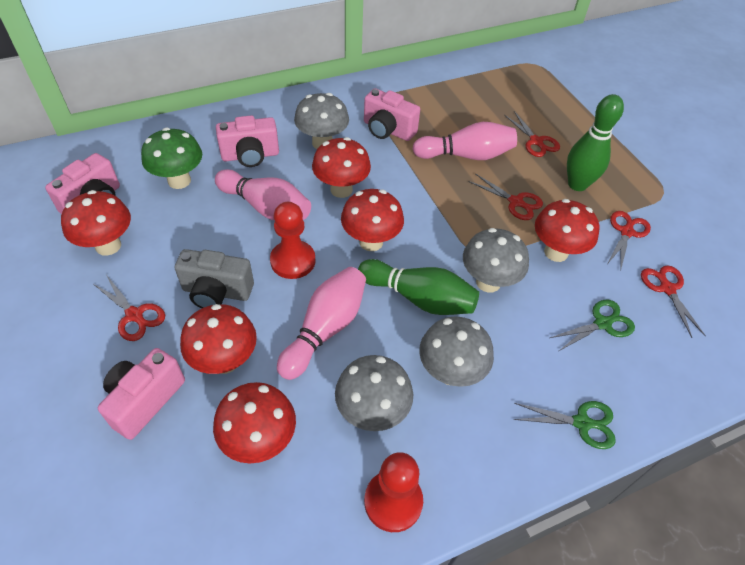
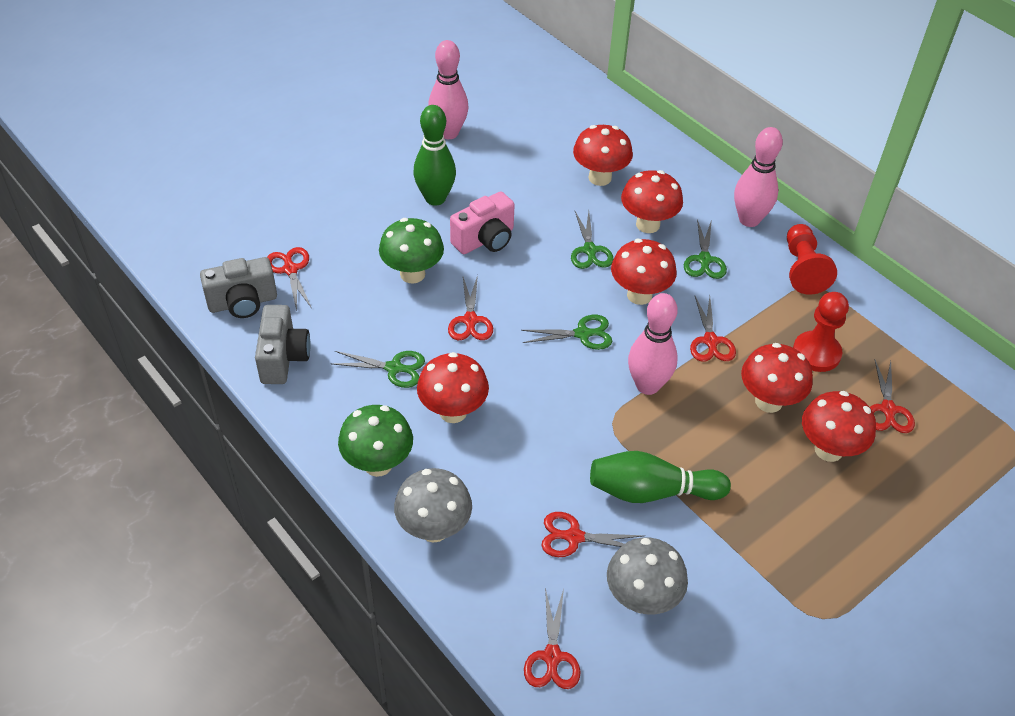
green mushroom: 1 -> 2
green scissors: 2 -> 4
grey camera: 1 -> 2
grey mushroom: 4 -> 2
pink camera: 4 -> 1
red scissors: 5 -> 6

